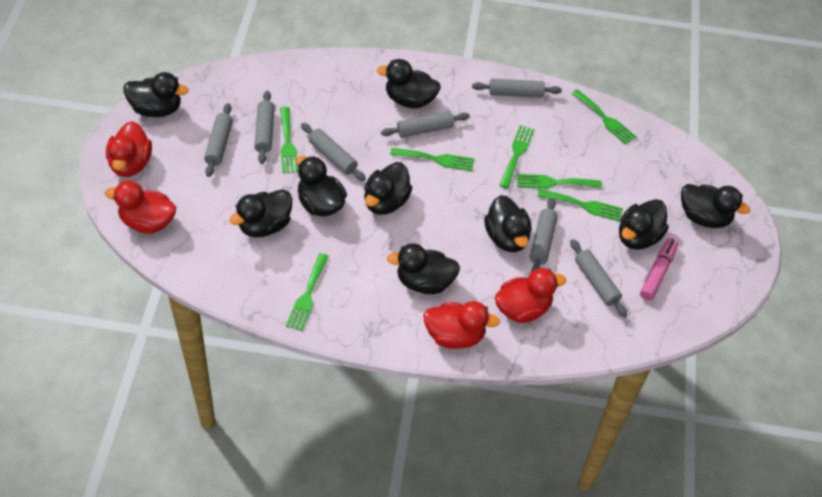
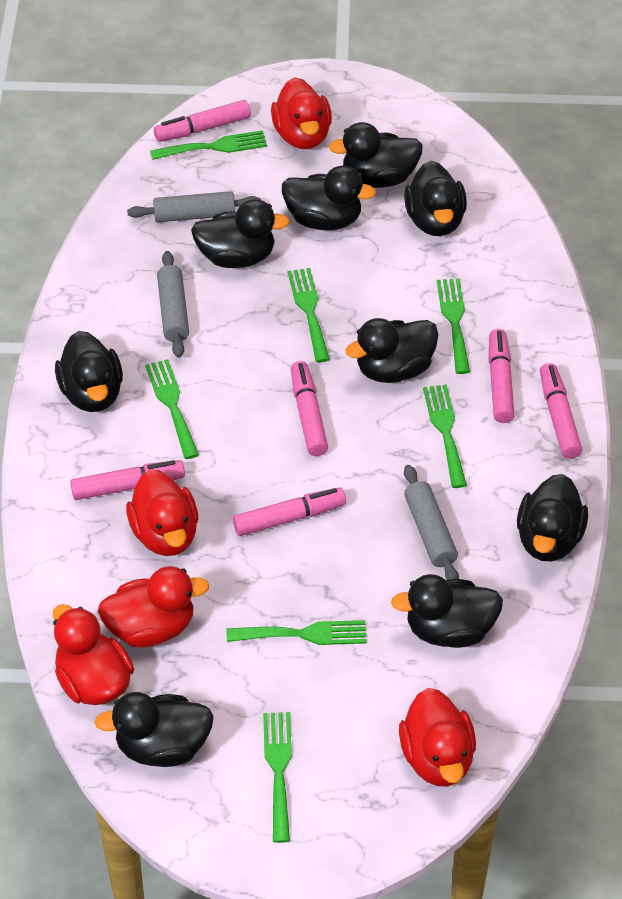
grey rolling pin: 7 -> 3
pink marker: 1 -> 6
red duck: 4 -> 5

